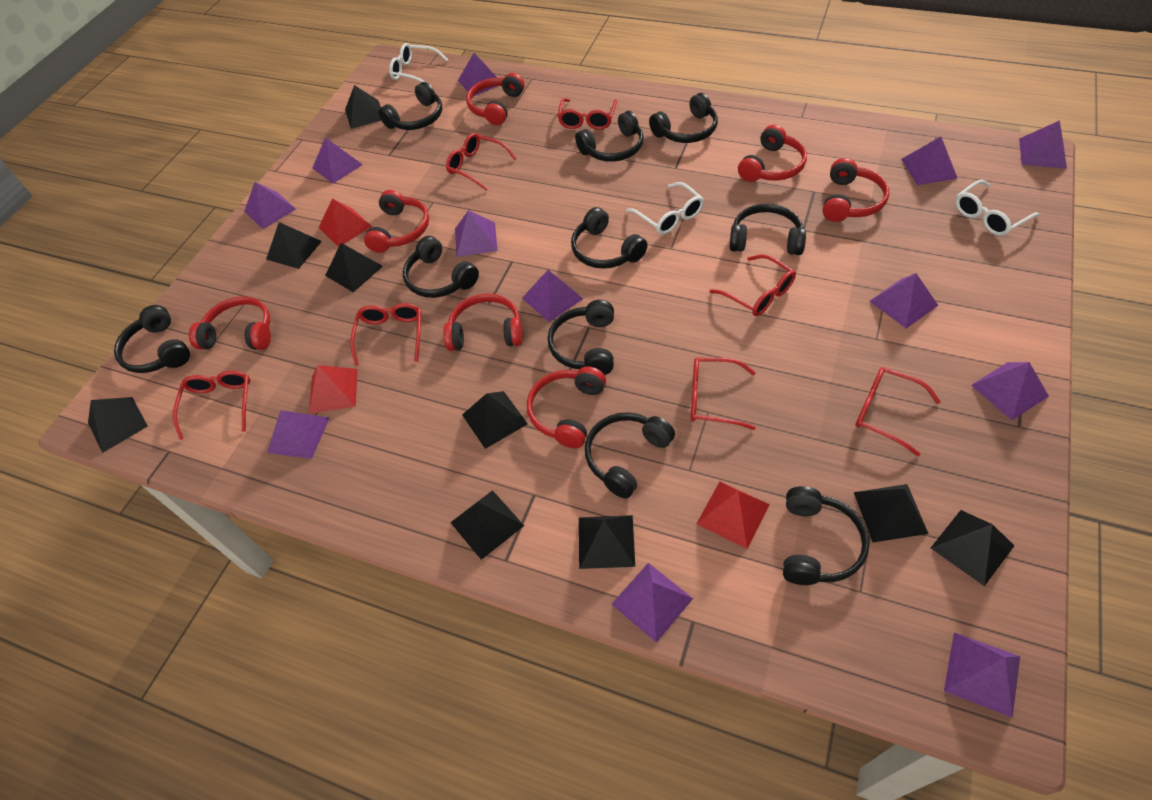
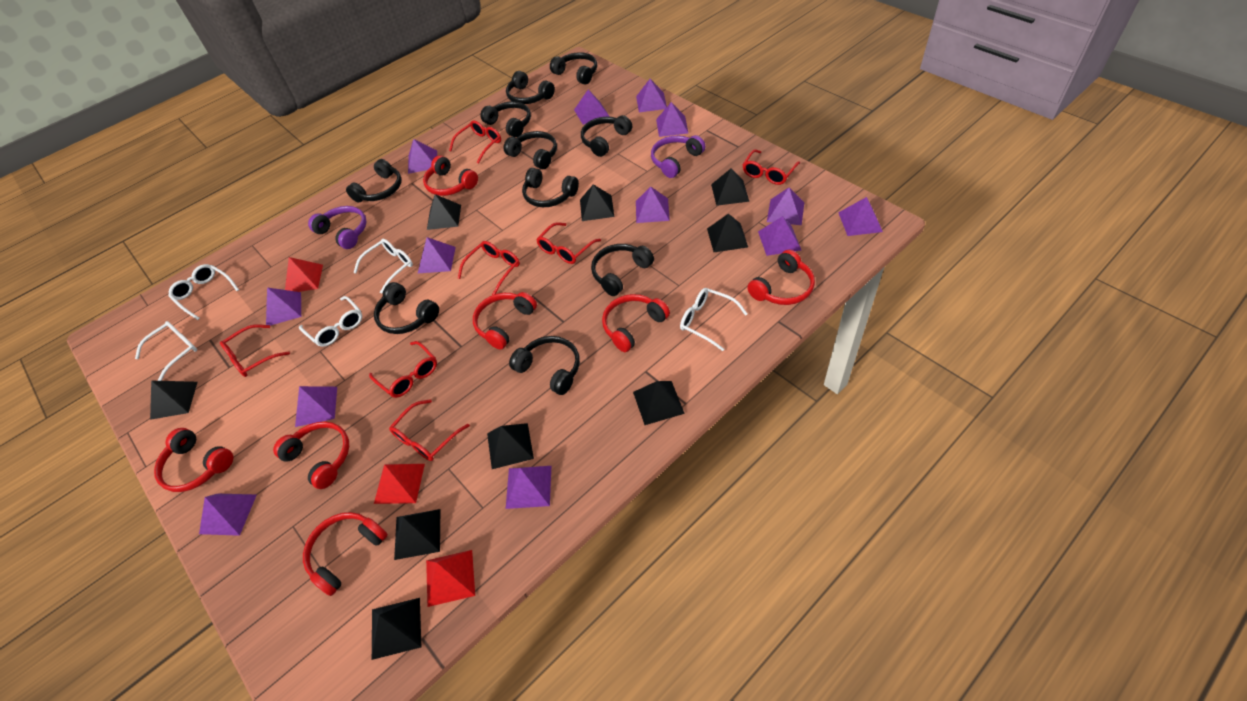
purple headphones: 0 -> 2
purple pyramid: 12 -> 13
white glasses: 3 -> 5

